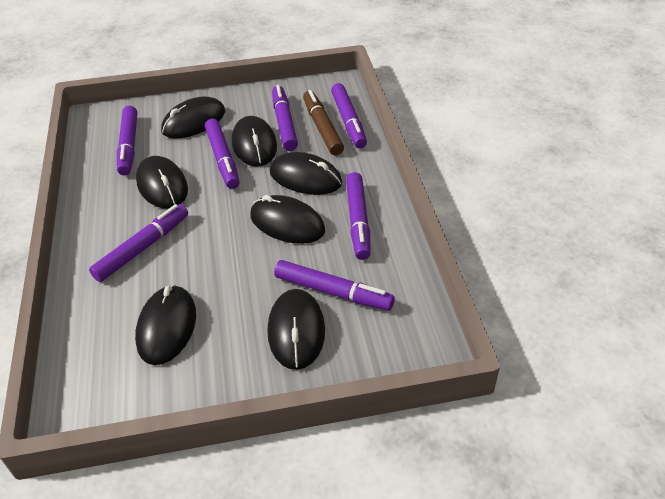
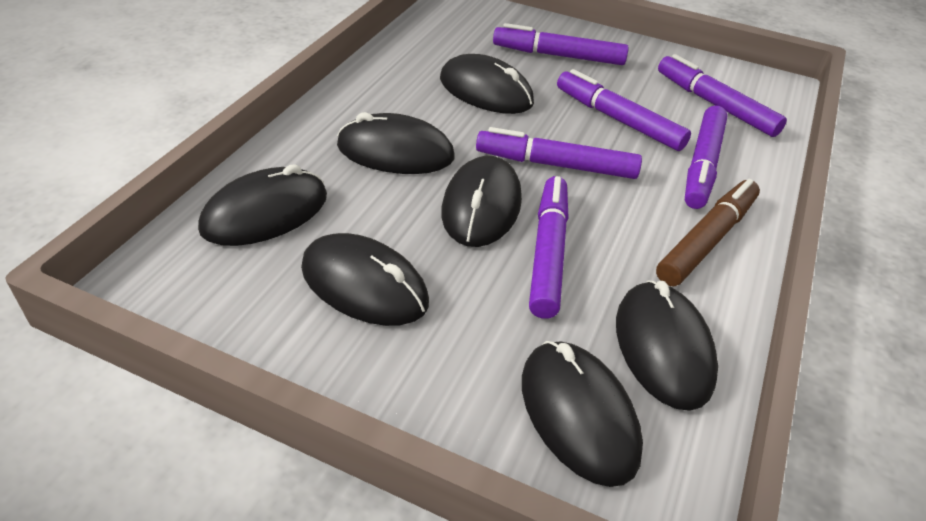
purple marker: 7 -> 6

